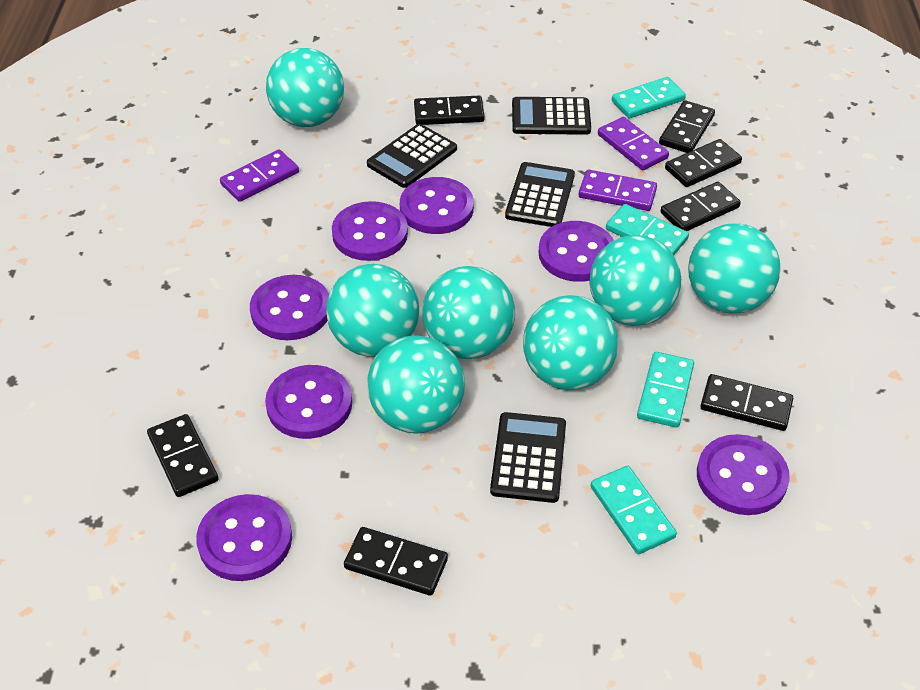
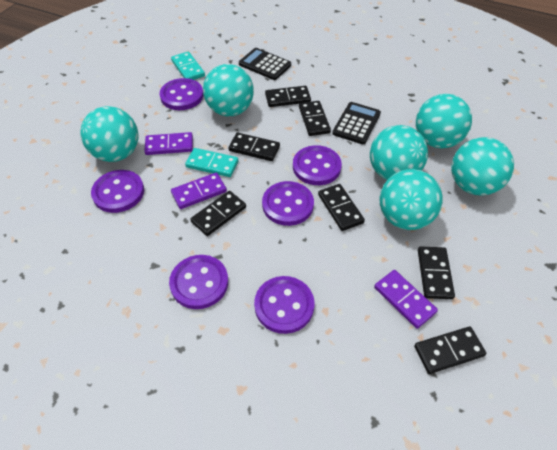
black calculator: 4 -> 2
purple button: 7 -> 6
turquoise ball: 7 -> 6
turquoise domino: 4 -> 2

